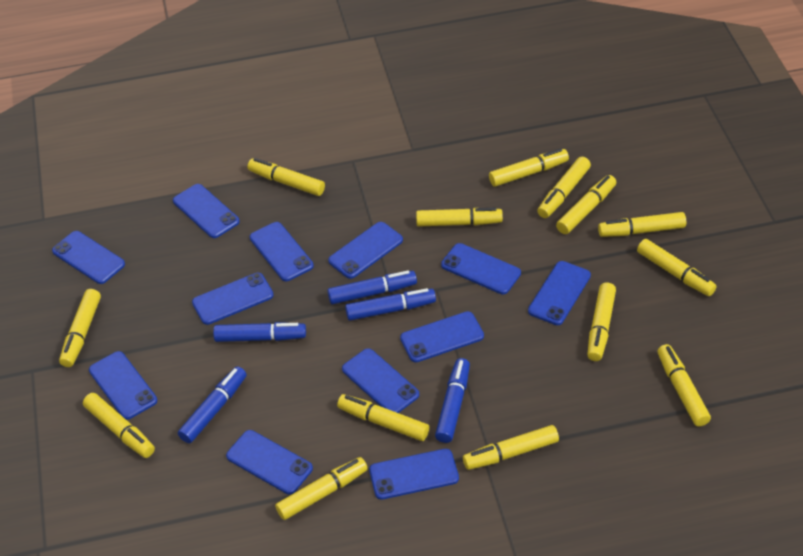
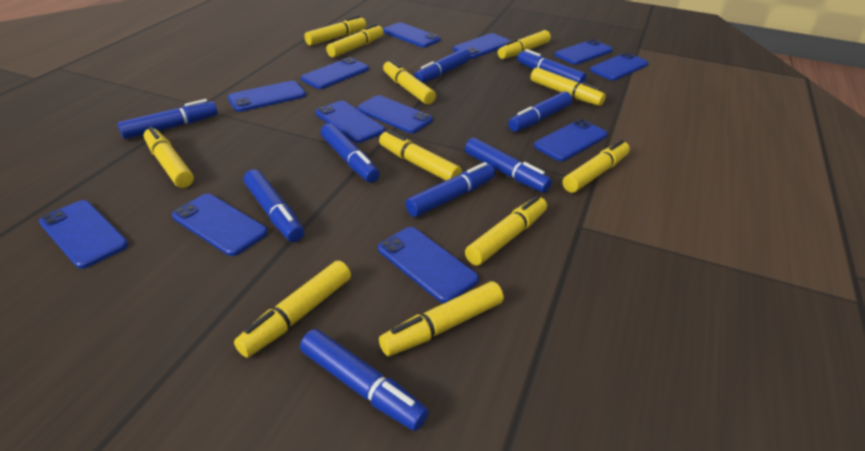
blue marker: 5 -> 9
yellow marker: 14 -> 11

